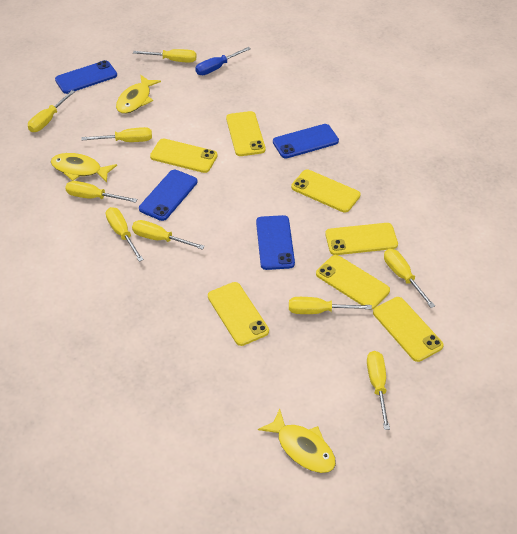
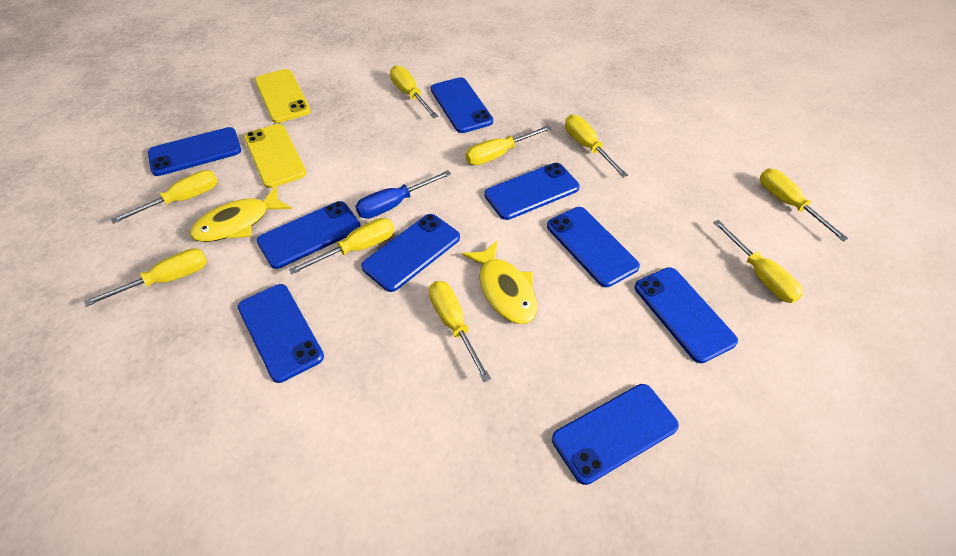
blue phone: 4 -> 9
yellow fish: 3 -> 2
yellow phone: 7 -> 2

